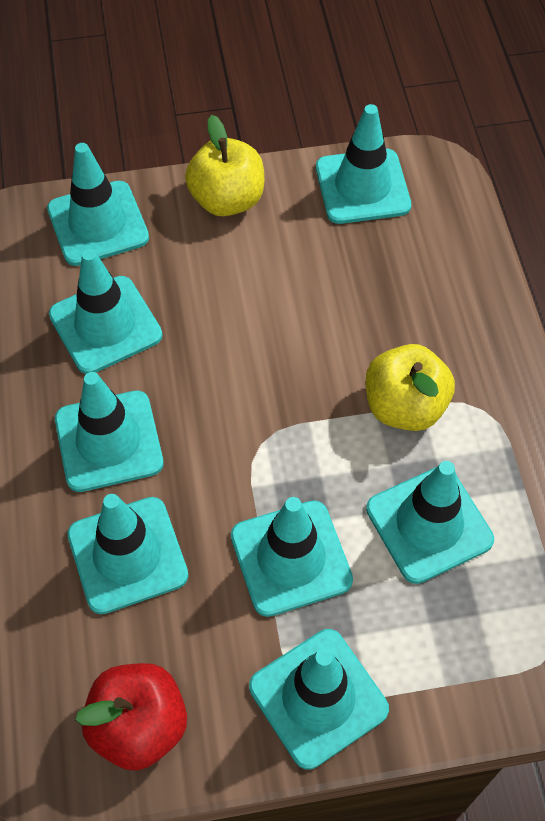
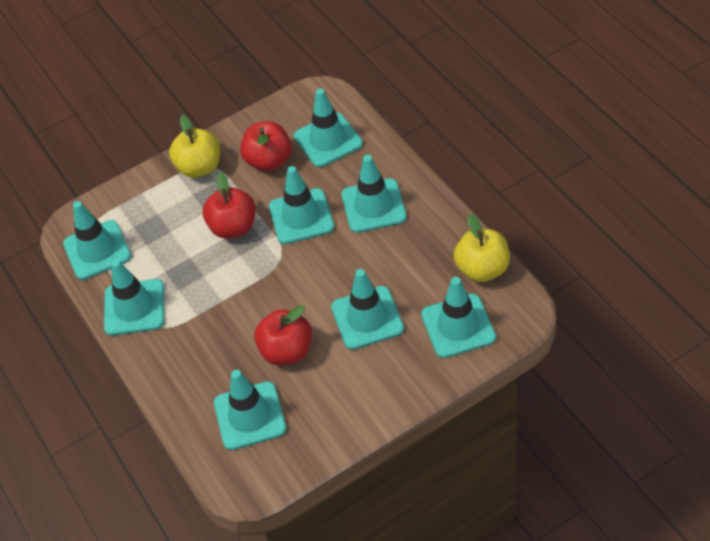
red apple: 1 -> 3

